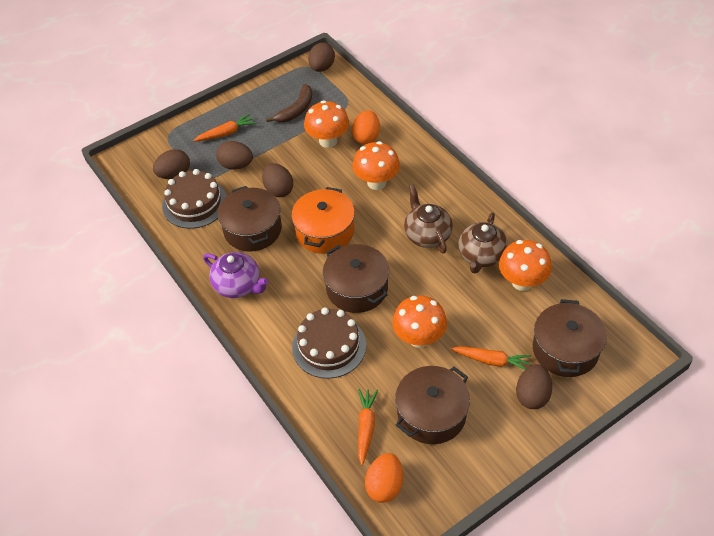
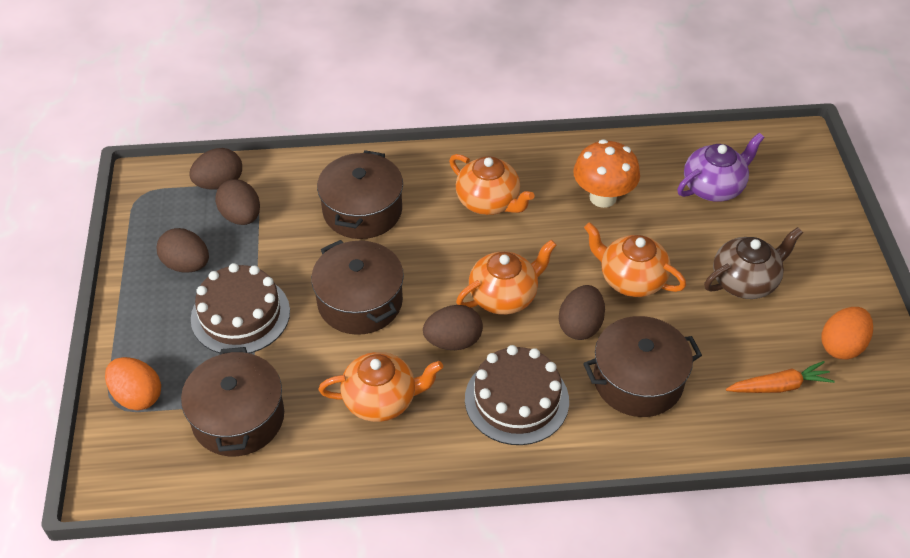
brown banana: 1 -> 0
brown teapot: 2 -> 1
orange carrot: 3 -> 1
orange mushroom: 4 -> 1
orange pot: 1 -> 0
orange teapot: 0 -> 4

